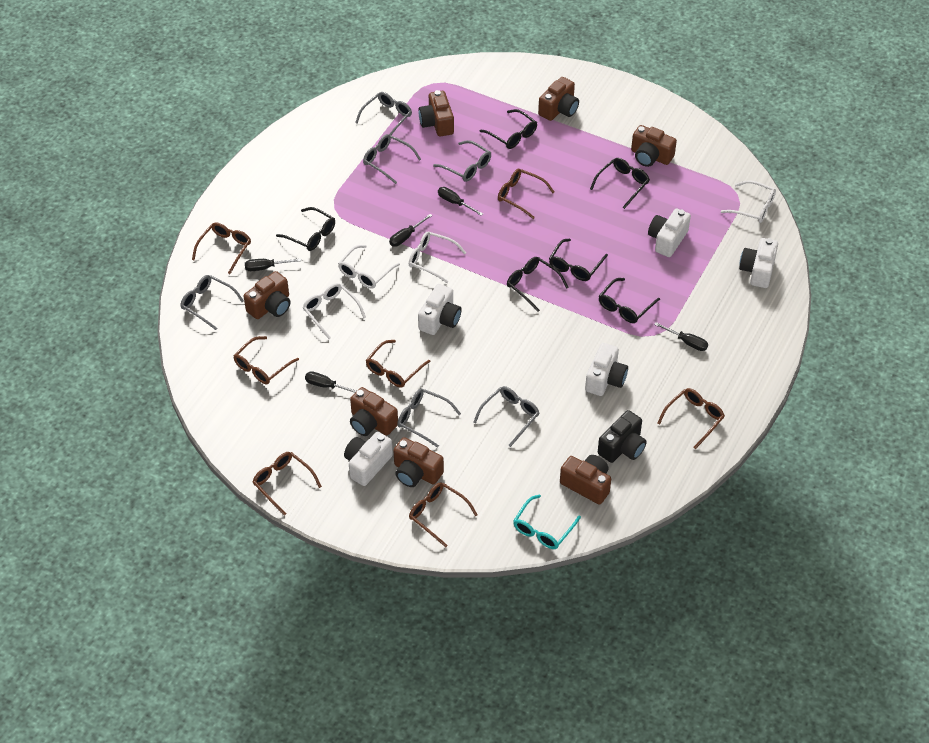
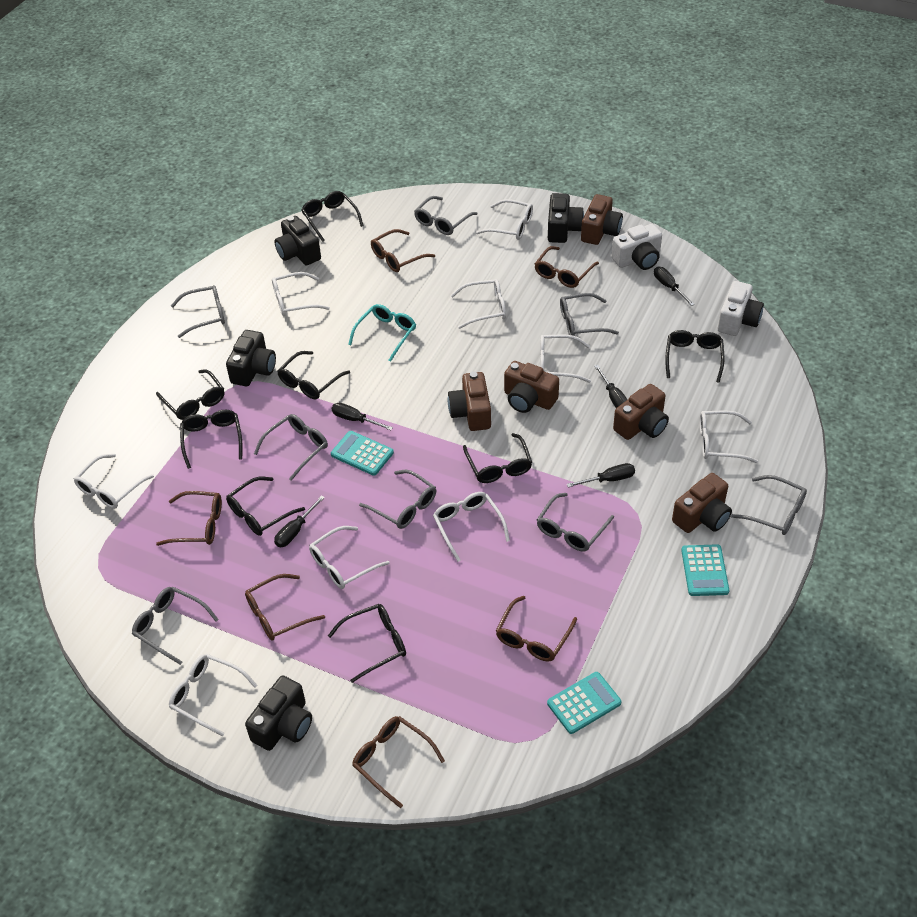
black camera: 1 -> 4
black glasses: 6 -> 8
brown camera: 7 -> 5
brown glasses: 7 -> 6
grey glasses: 6 -> 8
turquoise calculator: 0 -> 3
white camera: 5 -> 2
white glasses: 4 -> 9

